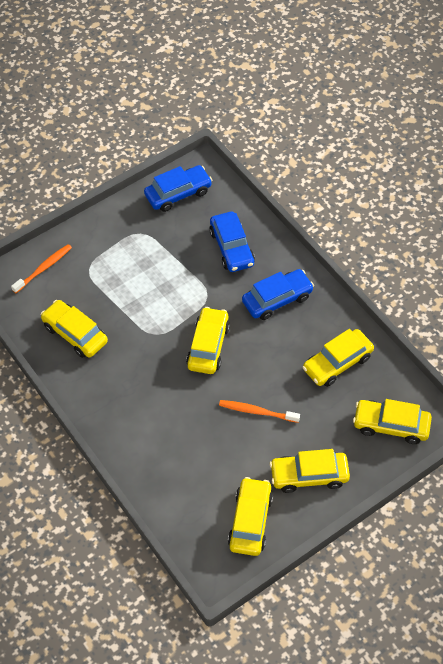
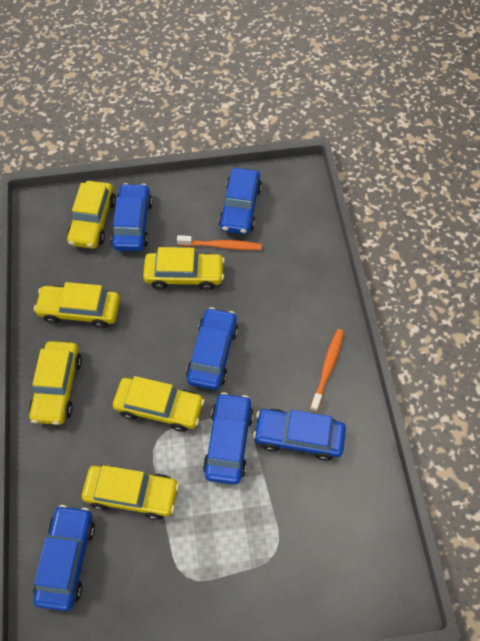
blue car: 3 -> 6

